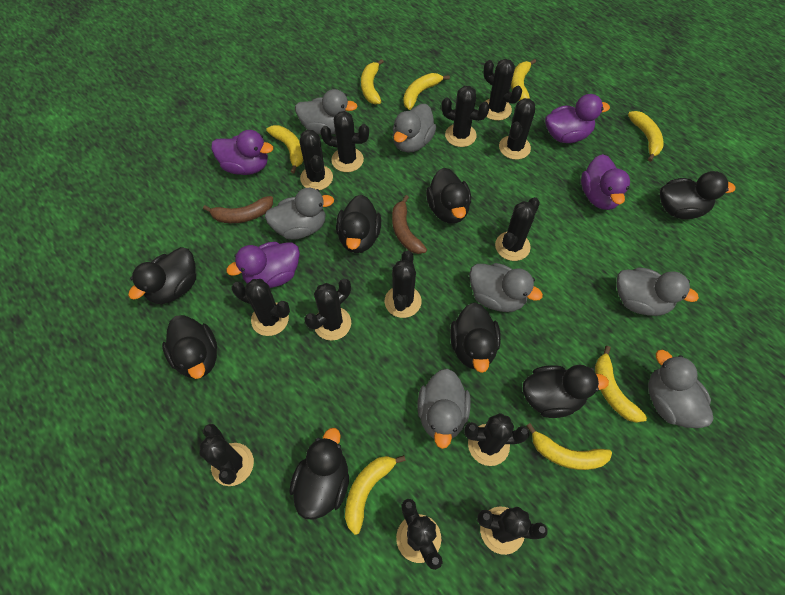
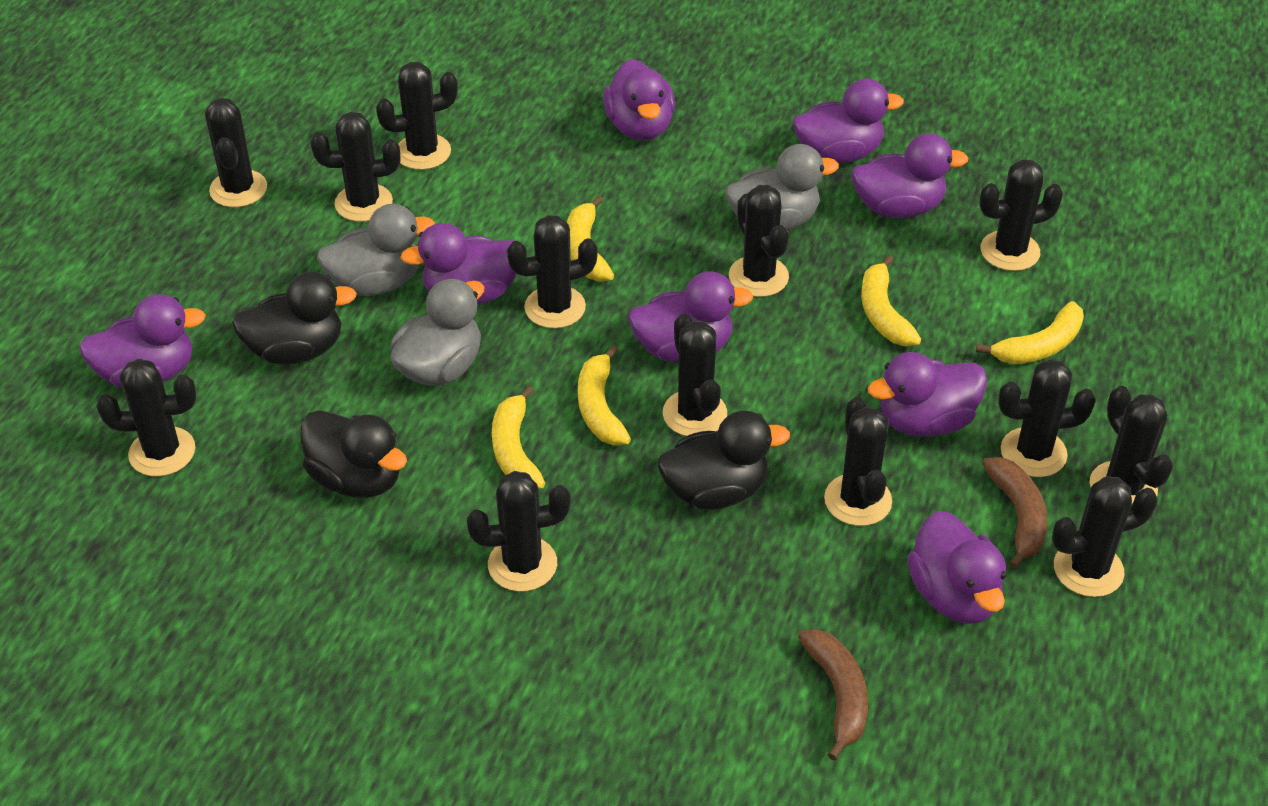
black duck: 8 -> 3
grey duck: 7 -> 3
purple duck: 4 -> 8
yellow banana: 8 -> 5

